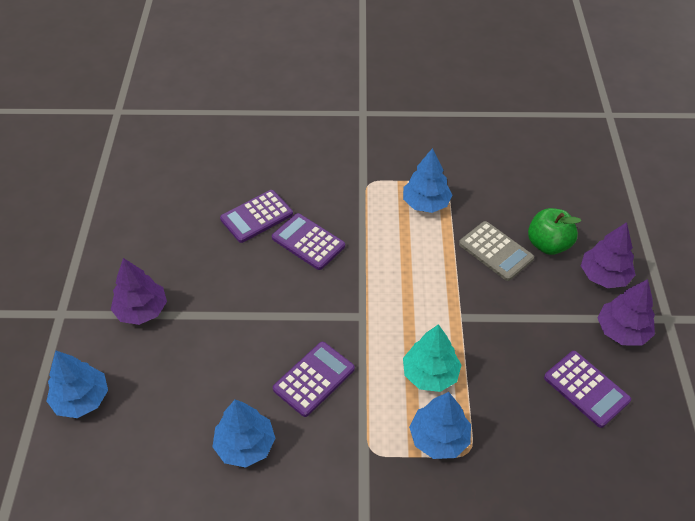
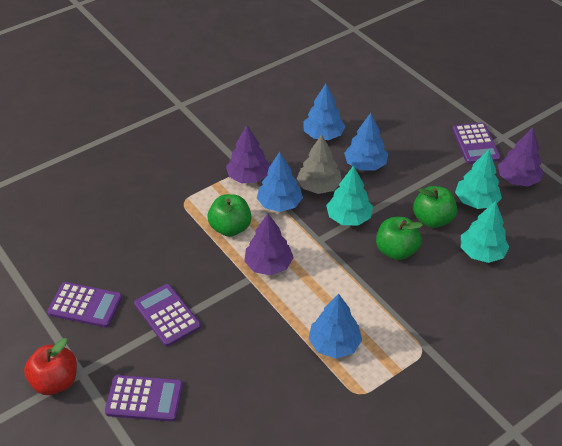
green apple: 1 -> 3
grey calculator: 1 -> 0
grey tree: 0 -> 1
red apple: 0 -> 1
turquoise tree: 1 -> 3

